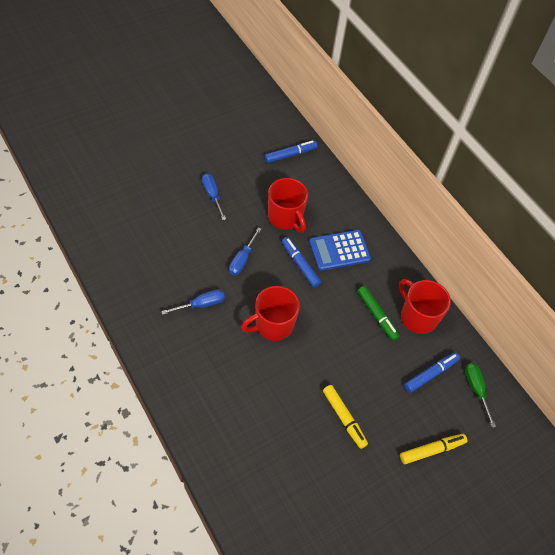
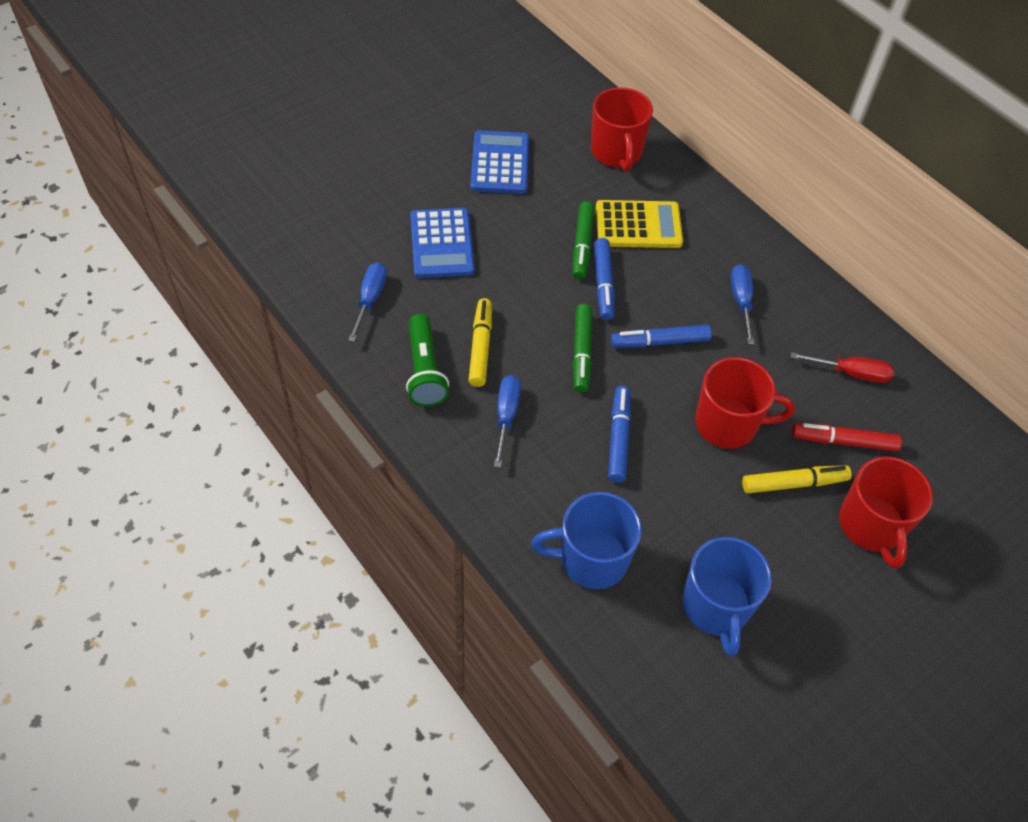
blue calculator: 1 -> 2
blue mug: 0 -> 2
green flashlight: 0 -> 1
green marker: 1 -> 2
green screwdriver: 1 -> 0
red marker: 0 -> 1
red screwdriver: 0 -> 1
yellow calculator: 0 -> 1

